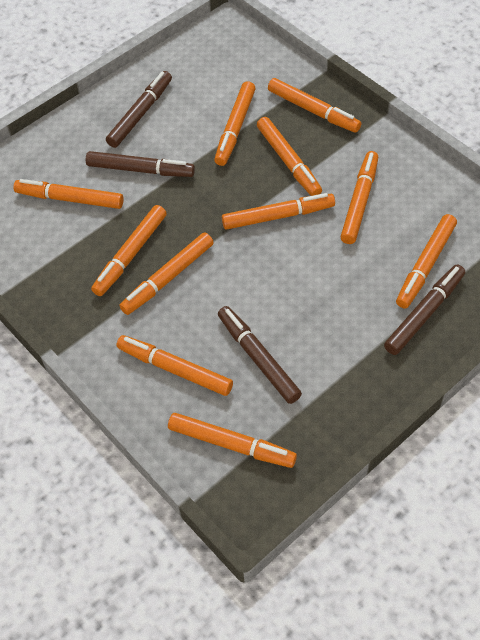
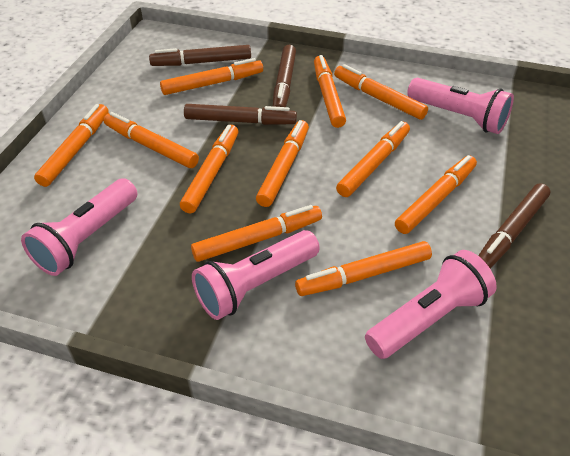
pink flashlight: 0 -> 4

